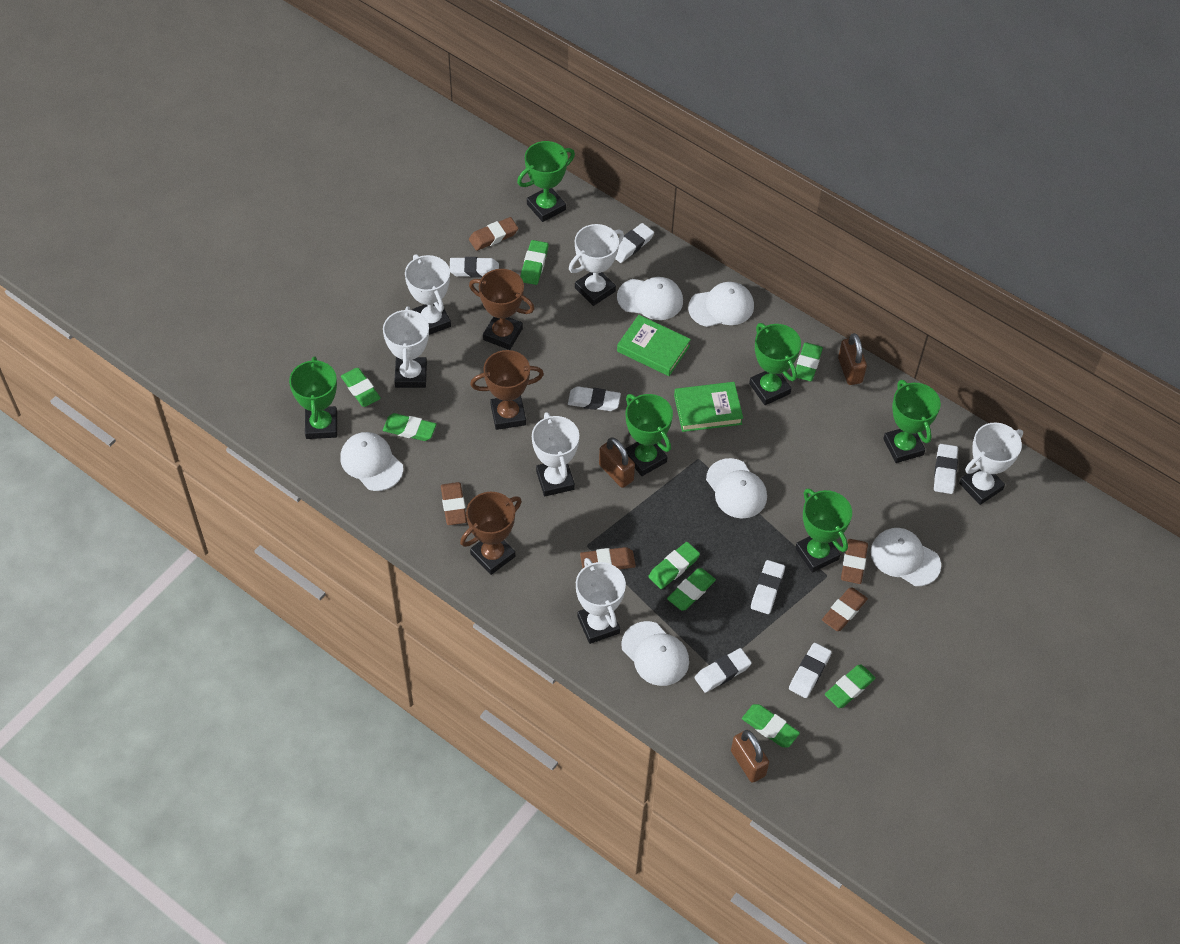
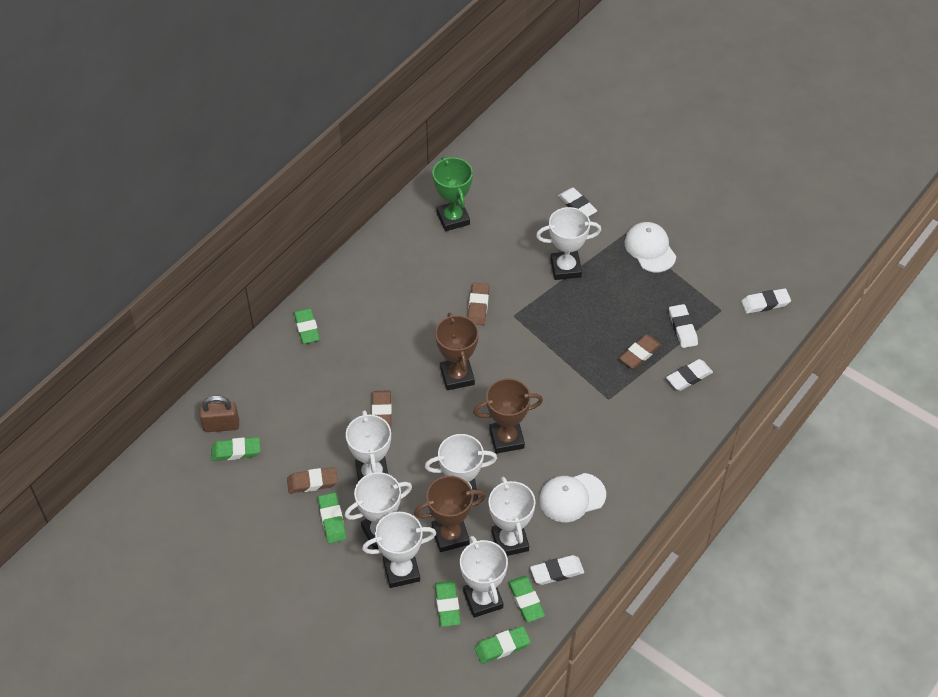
brown eraser: 5 -> 4
brown padlock: 3 -> 1
green book: 2 -> 0
green eraser: 8 -> 6
green trophy: 6 -> 1
white cap: 6 -> 2
white eraser: 7 -> 5
white trophy: 6 -> 7

